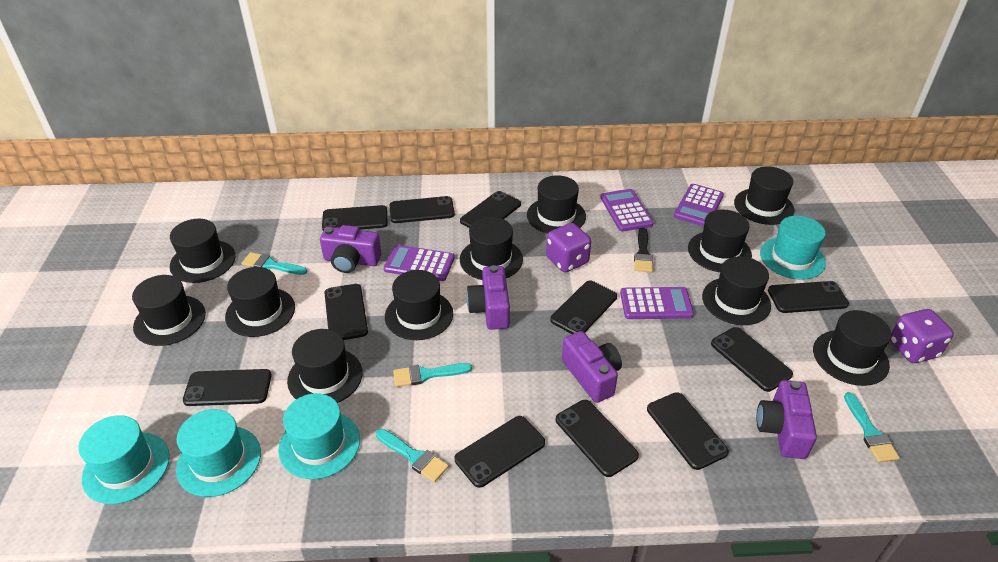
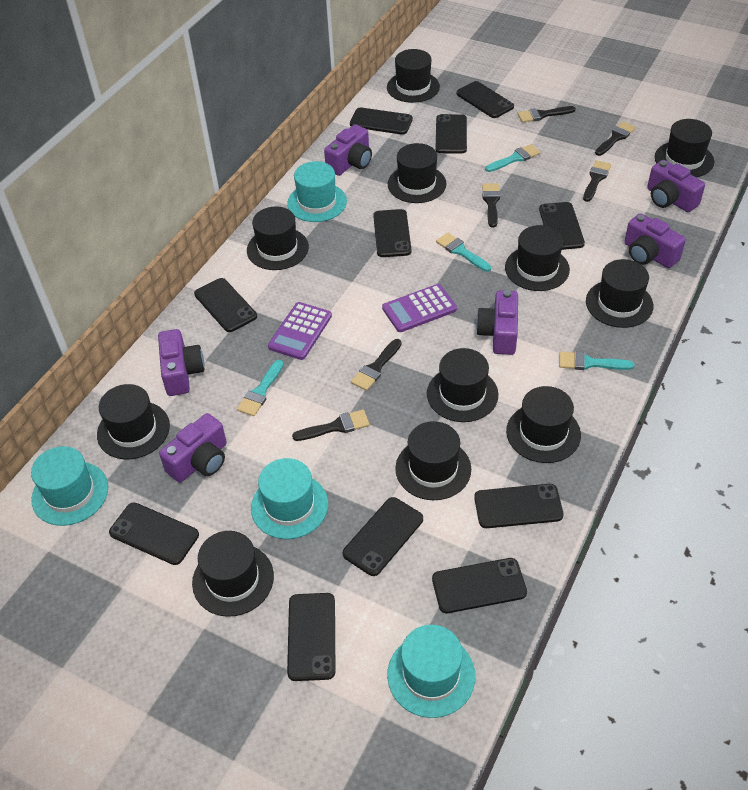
black brush: 1 -> 6
purple calculator: 4 -> 2
purple camera: 4 -> 6
purple dice: 2 -> 0

